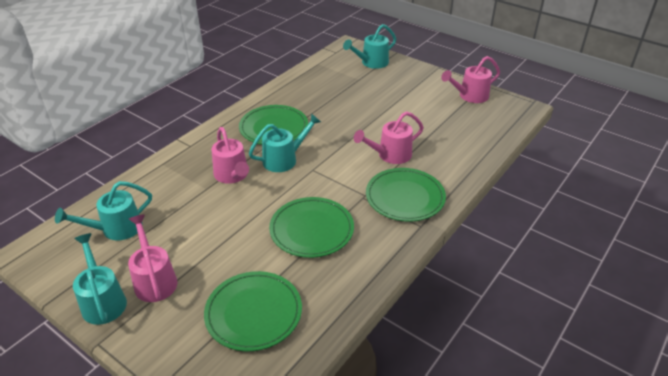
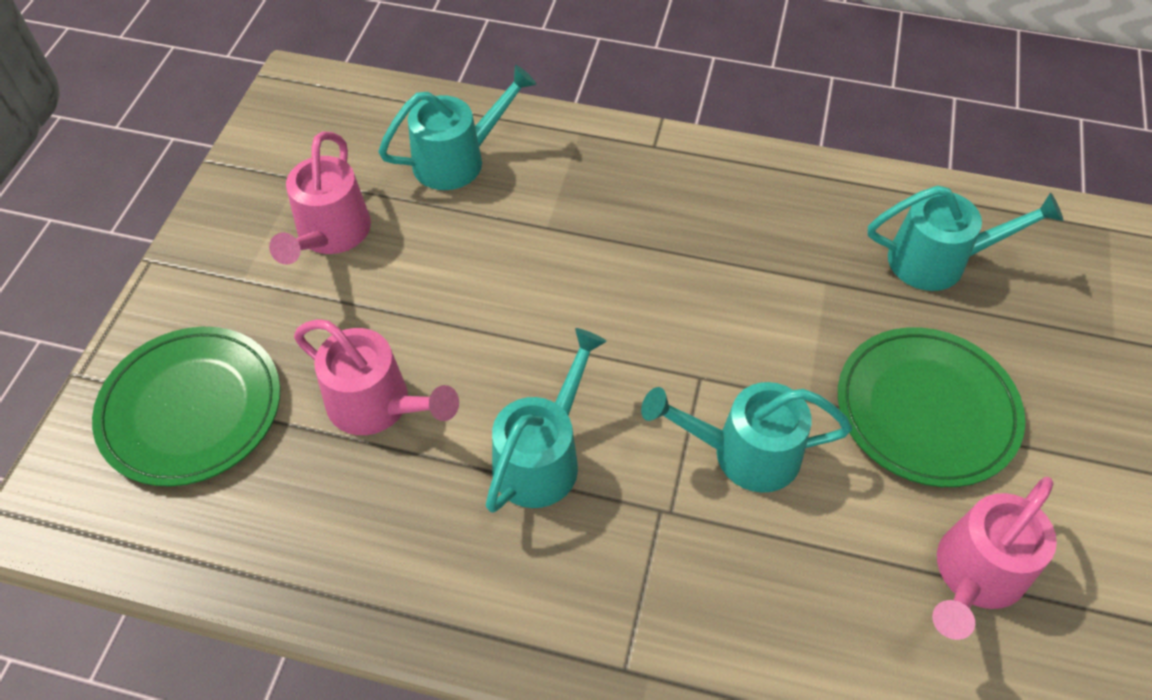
green plate: 4 -> 2
pink watering can: 4 -> 3

